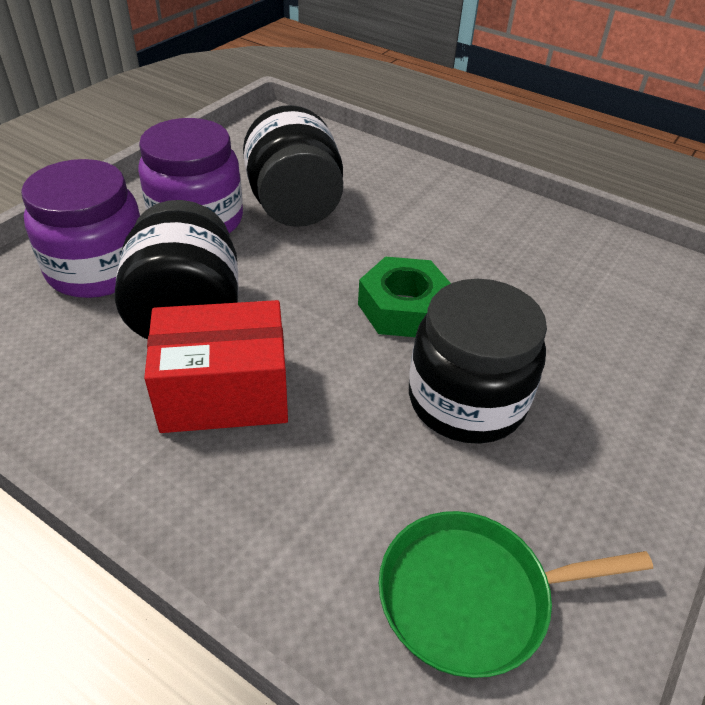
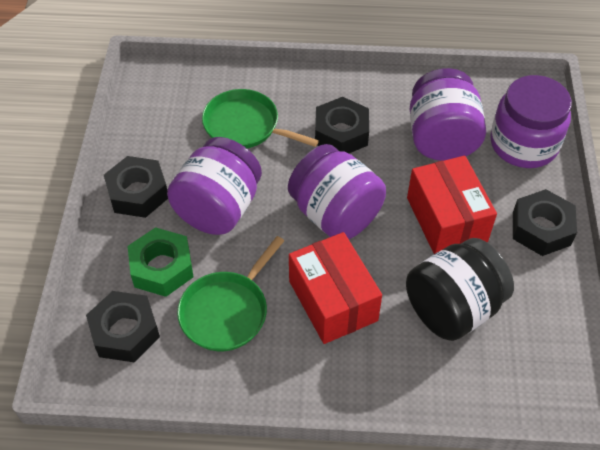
black jar: 3 -> 1
black nut: 0 -> 4
green pan: 1 -> 2
purple jar: 2 -> 4
red box: 1 -> 2

